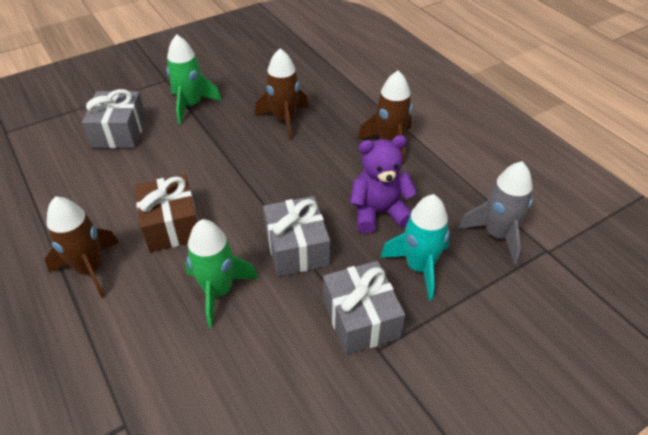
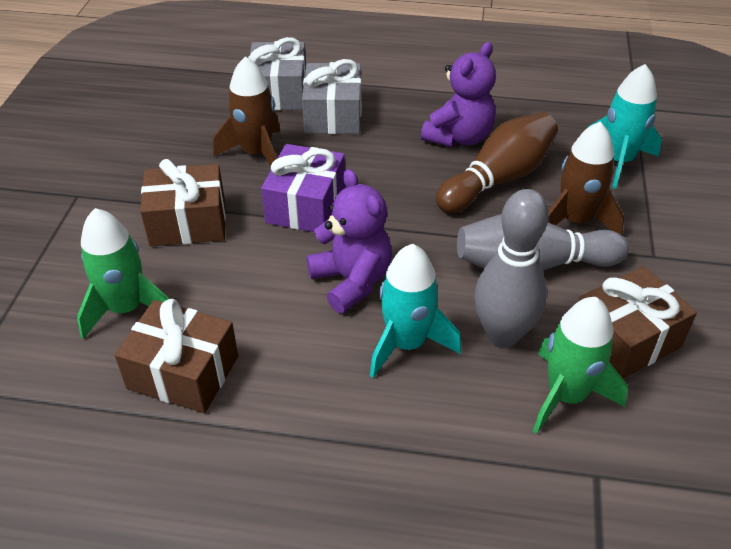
brown bowling pin: 0 -> 1
brown gift: 1 -> 3
brown rocket: 3 -> 2
grey bowling pin: 0 -> 2
grey gift: 3 -> 2
grey rocket: 1 -> 0
purple gift: 0 -> 1
purple teddy bear: 1 -> 2
turquoise rocket: 1 -> 2

